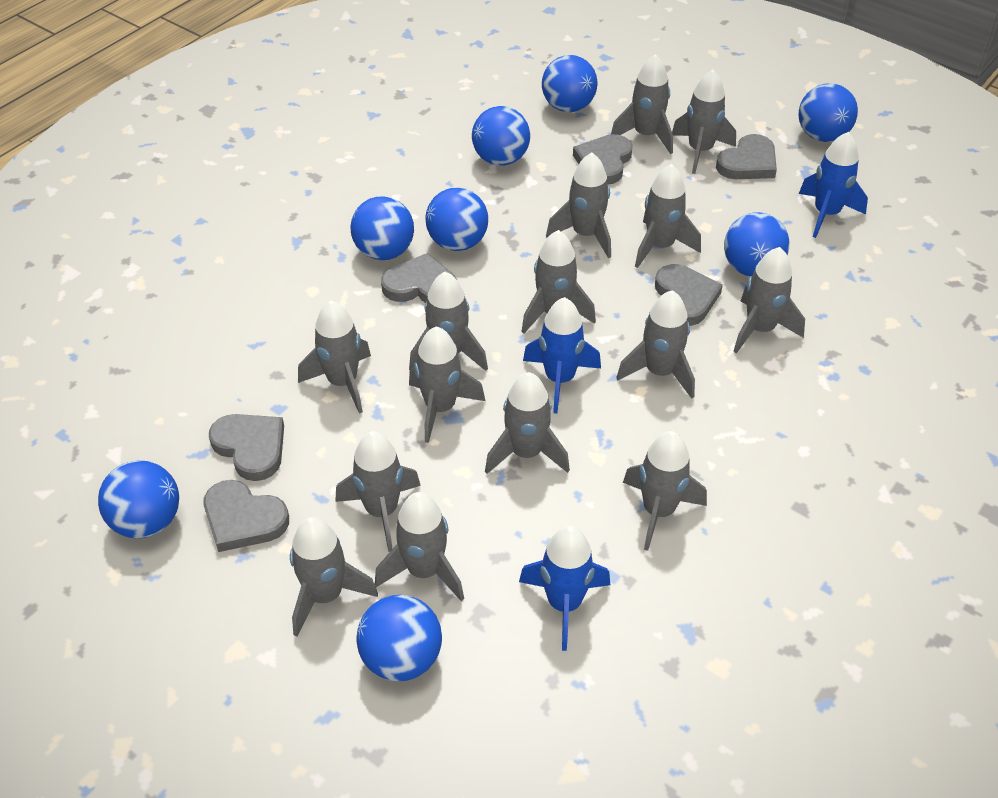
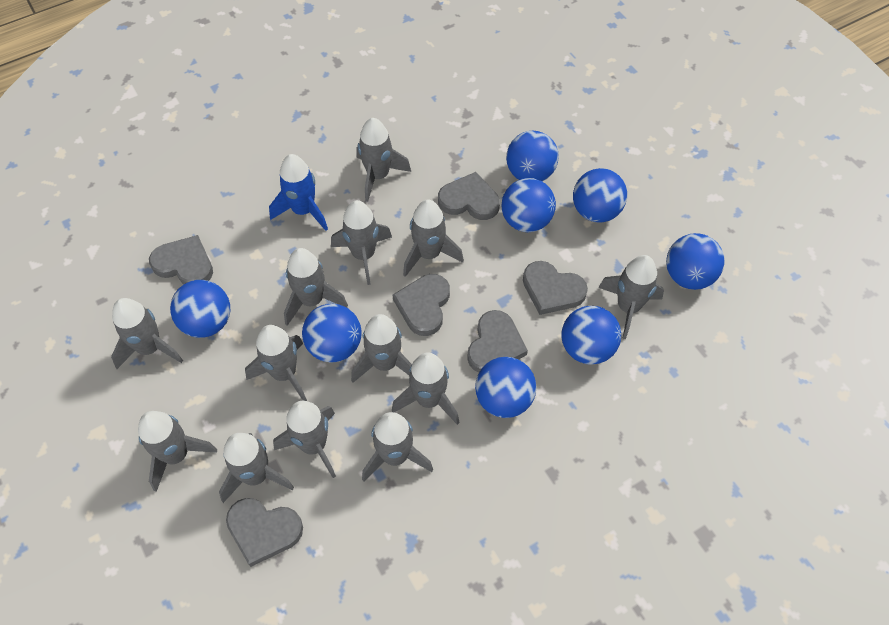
blue rocket: 3 -> 1
grey rocket: 15 -> 13

